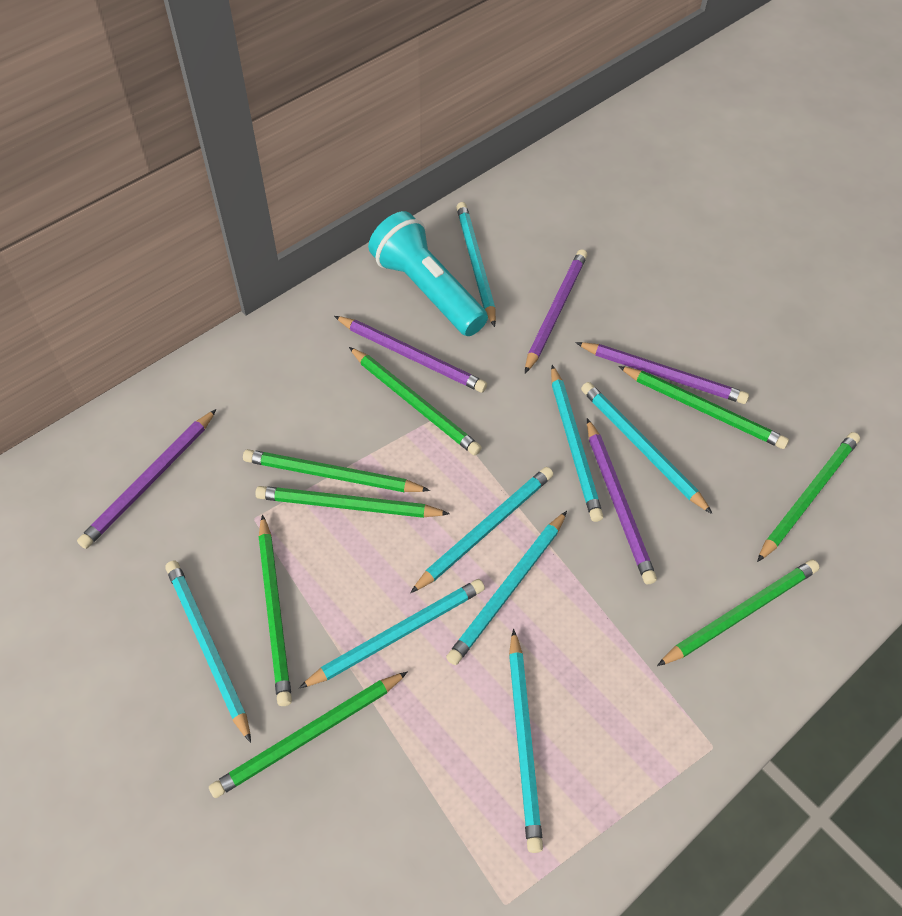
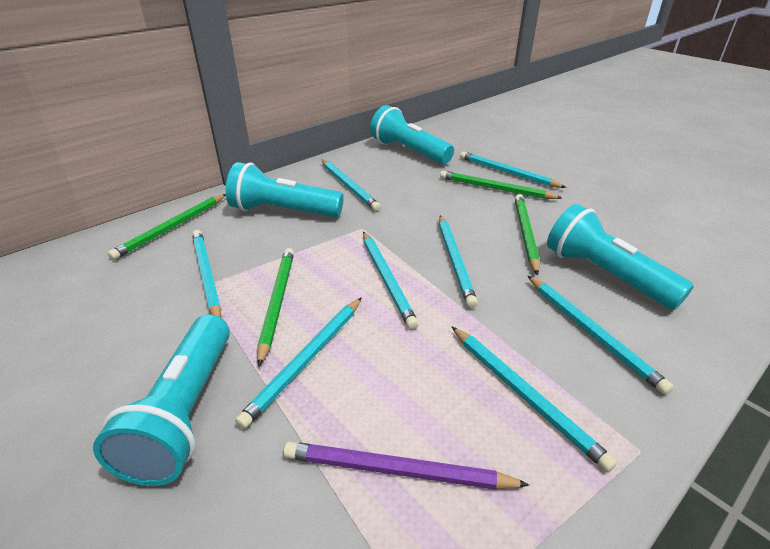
green pencil: 8 -> 4
purple pencil: 5 -> 1
turquoise flashlight: 1 -> 4

